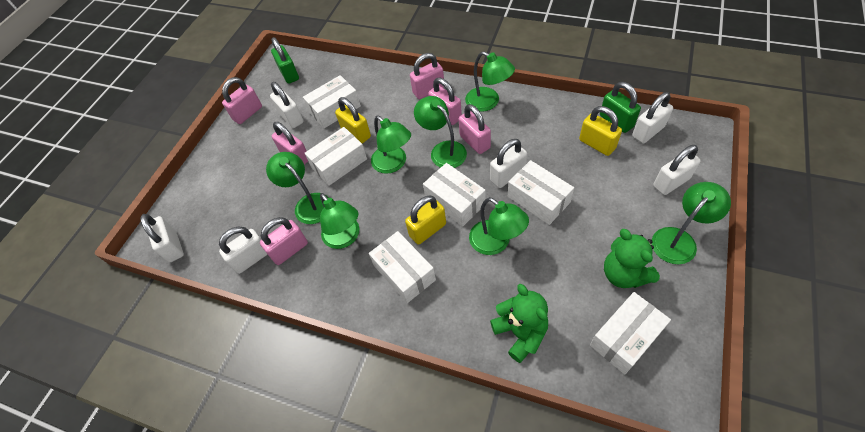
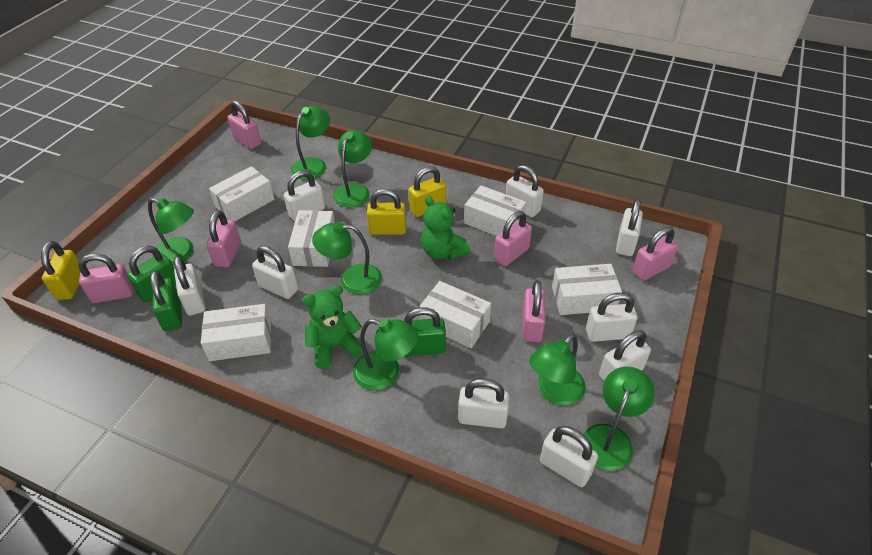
green padlock: 2 -> 3
white padlock: 6 -> 9

